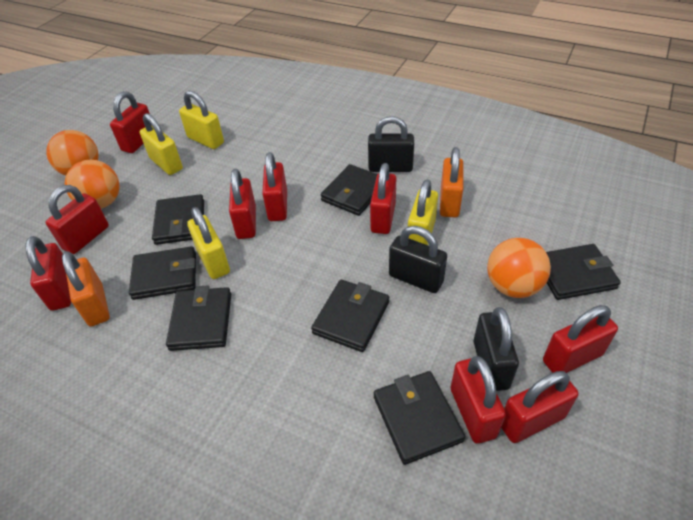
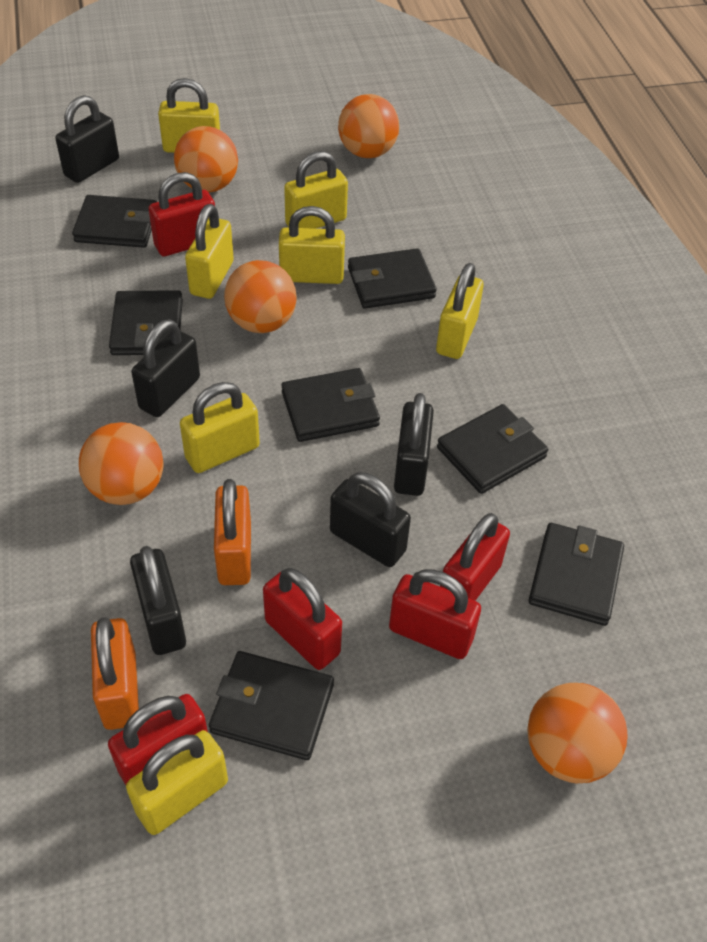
black padlock: 3 -> 5
orange ball: 3 -> 5
red padlock: 9 -> 5
yellow padlock: 4 -> 7

